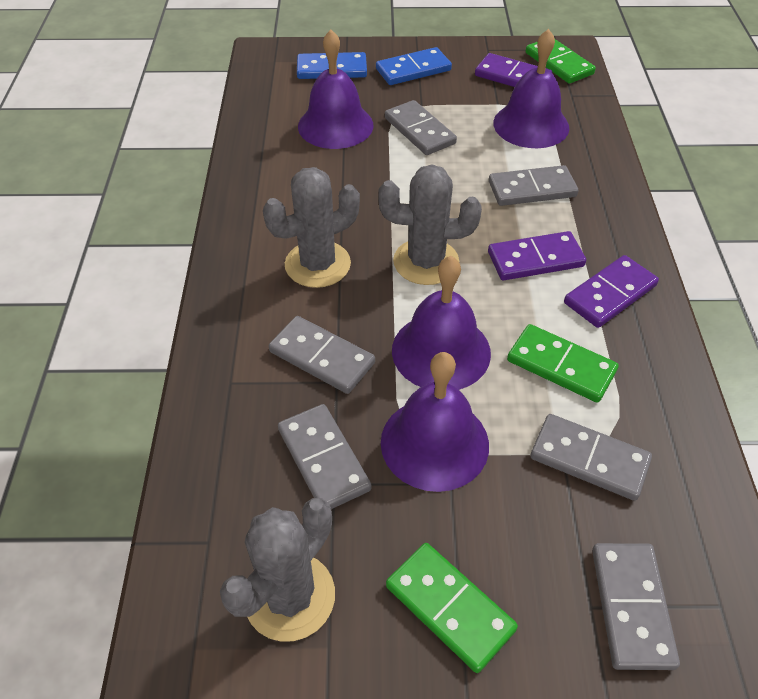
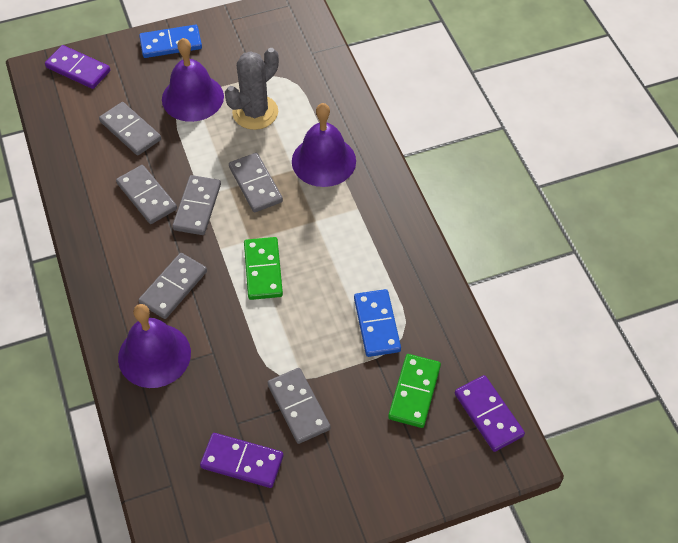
green domino: 3 -> 2
grey cactus: 3 -> 1
purple bell: 4 -> 3

